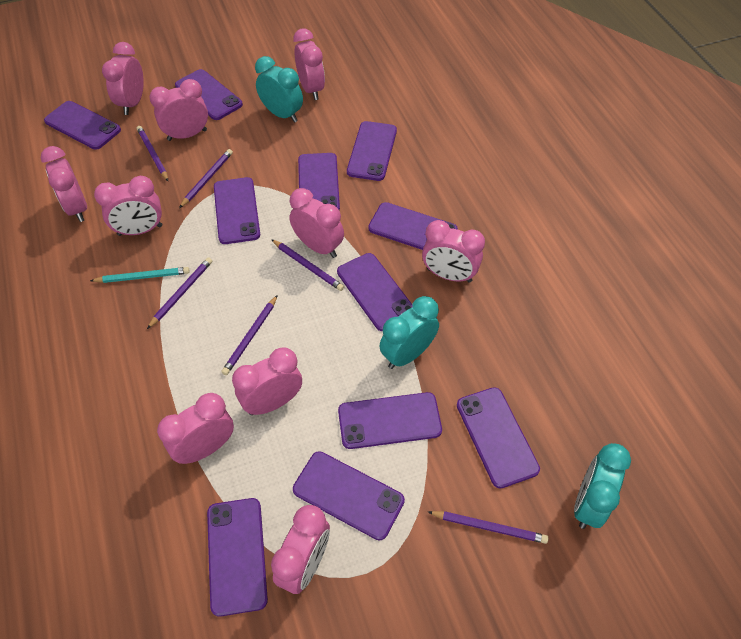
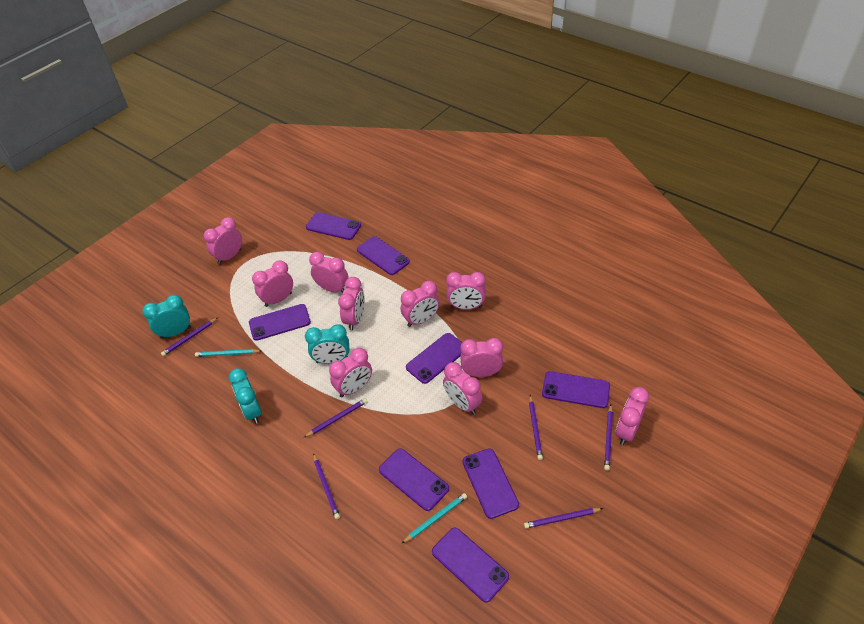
purple phone: 11 -> 8
turquoise pencil: 1 -> 2

